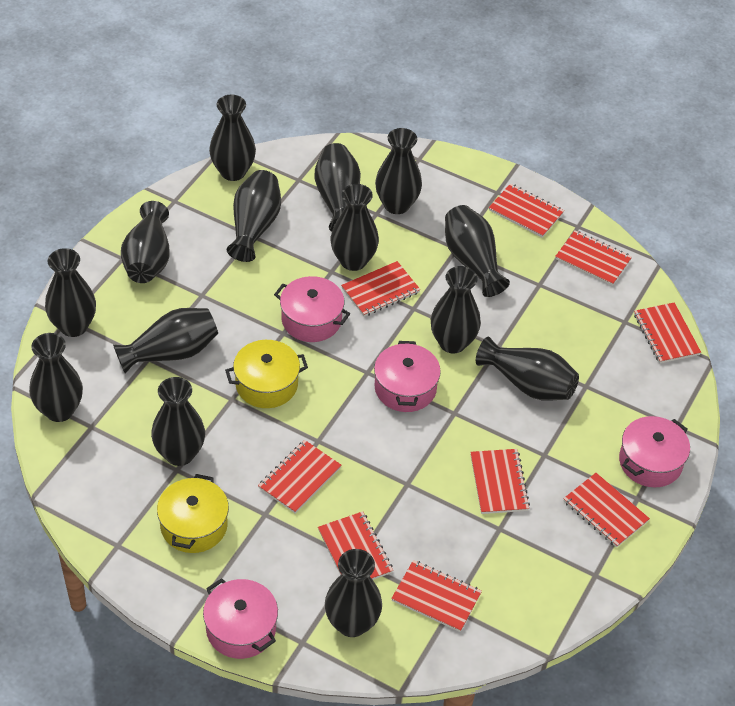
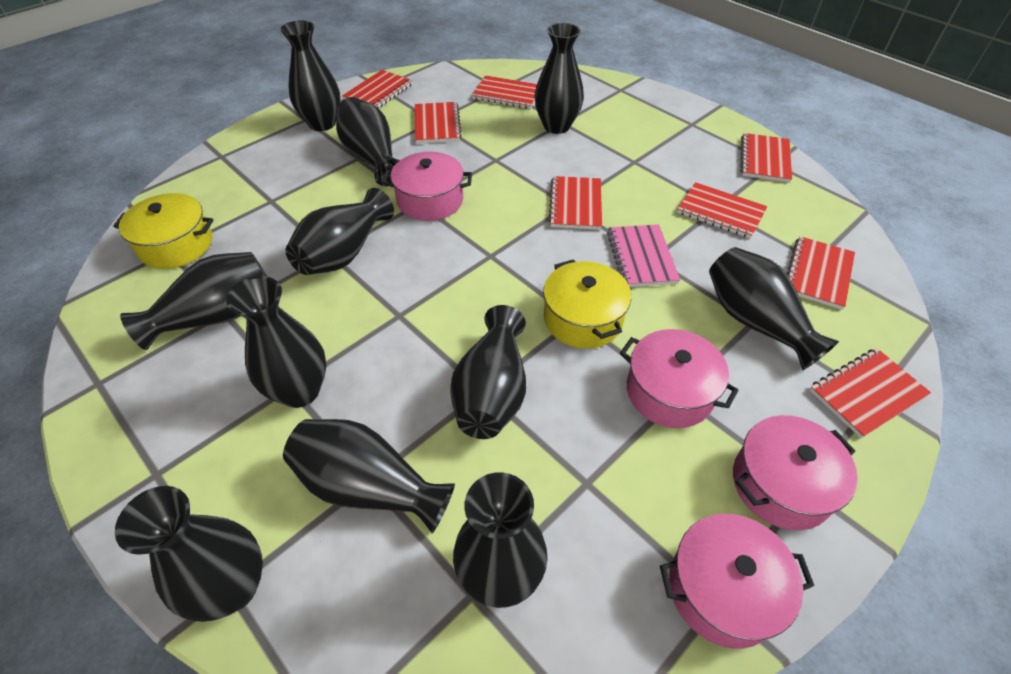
black vase: 14 -> 11
pink notebook: 0 -> 1
red notebook: 9 -> 8

